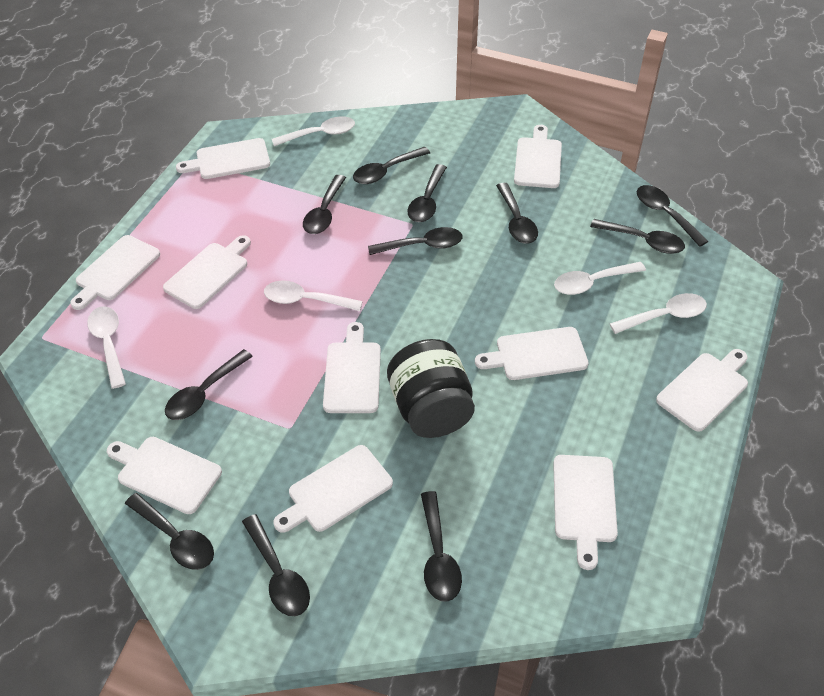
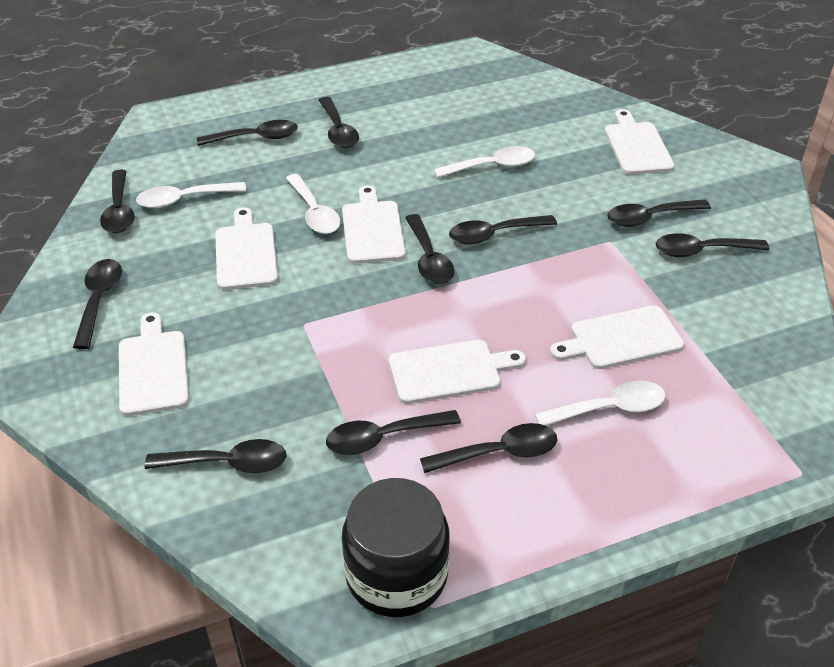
white cutting board: 10 -> 6
white spoon: 5 -> 4

